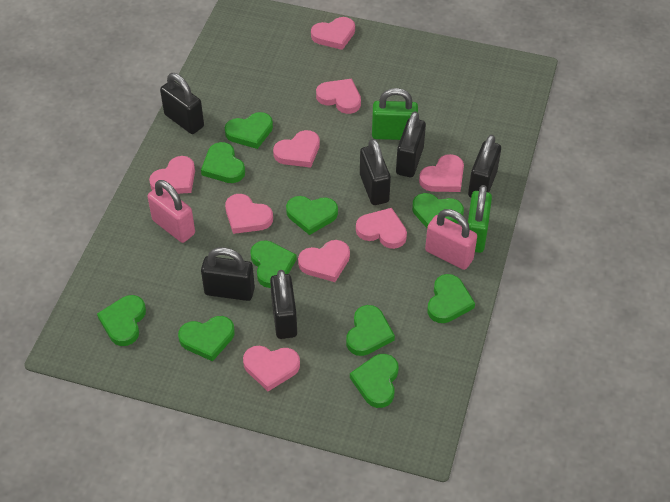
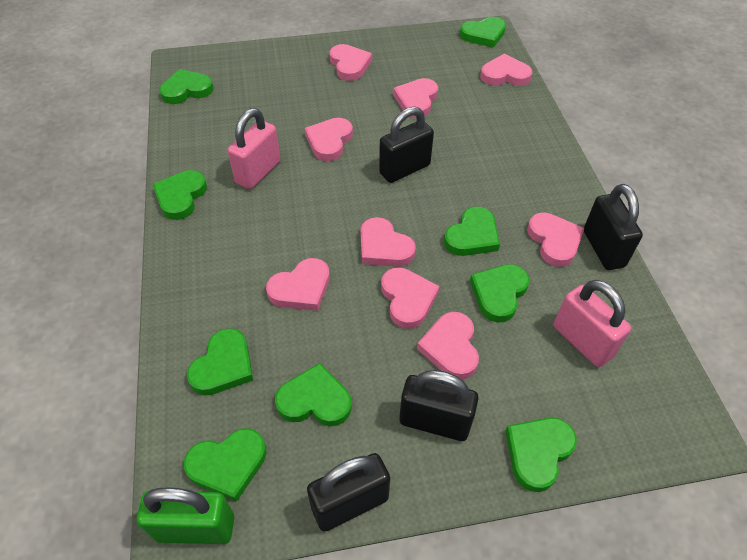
black padlock: 6 -> 4
green heart: 10 -> 9
green padlock: 2 -> 1

